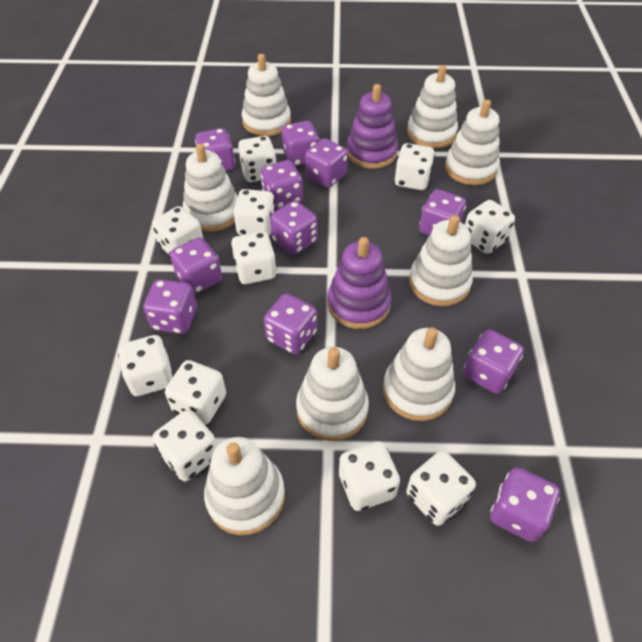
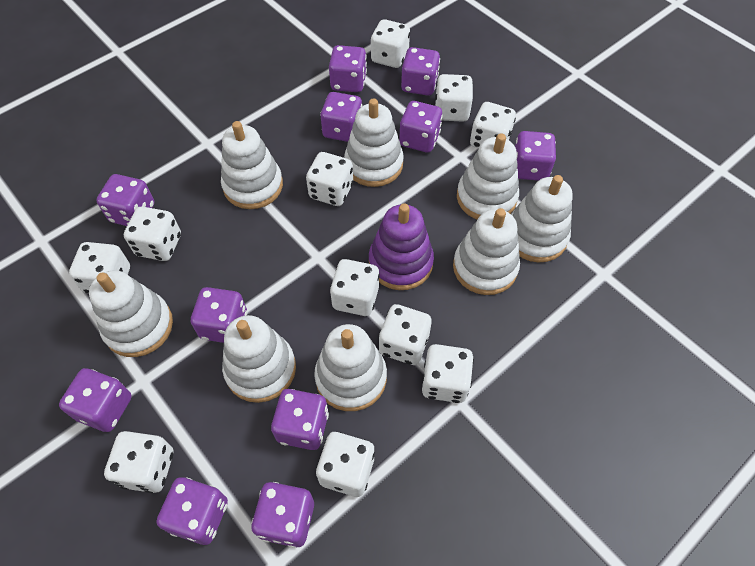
purple stacking toy: 2 -> 1

